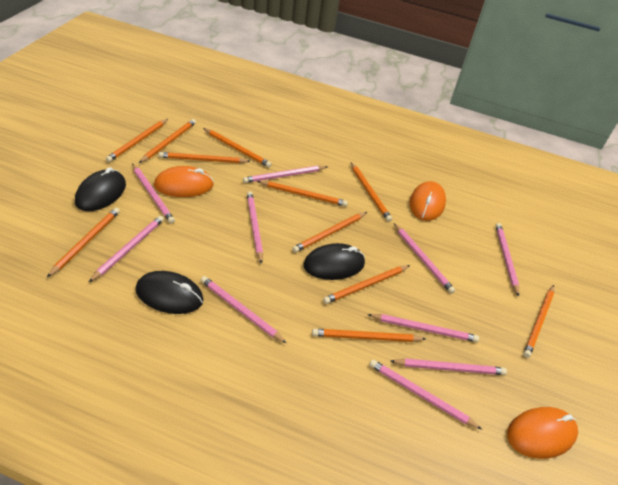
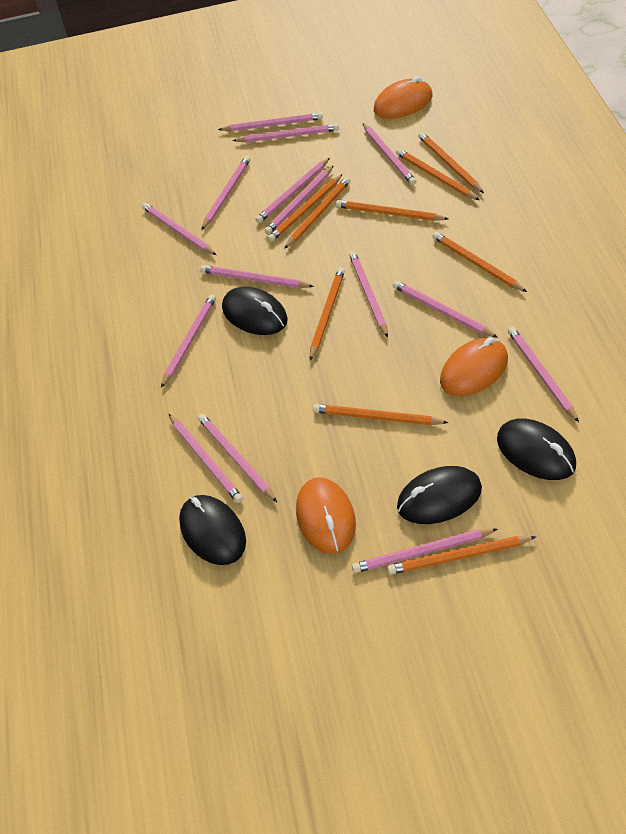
black mouse: 3 -> 4
orange pencil: 11 -> 9
pink pencil: 10 -> 15

